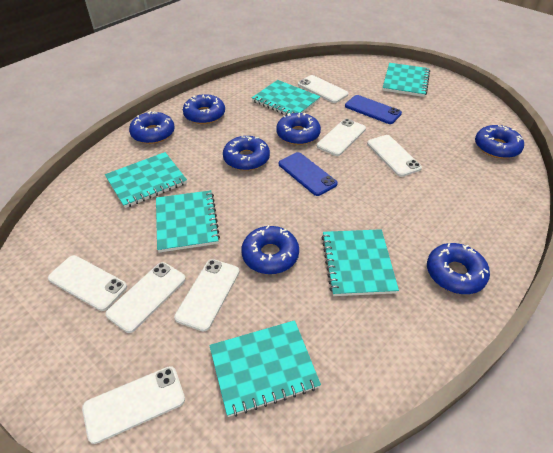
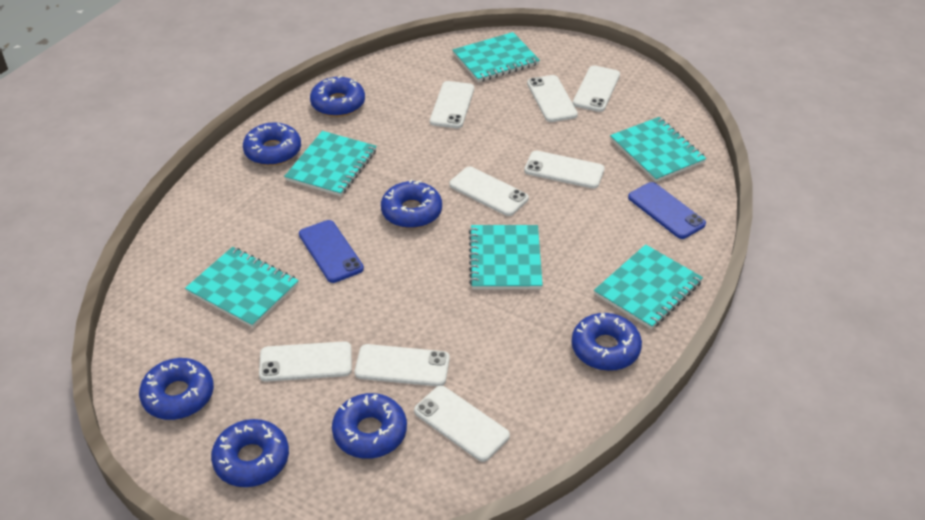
white phone: 7 -> 8

